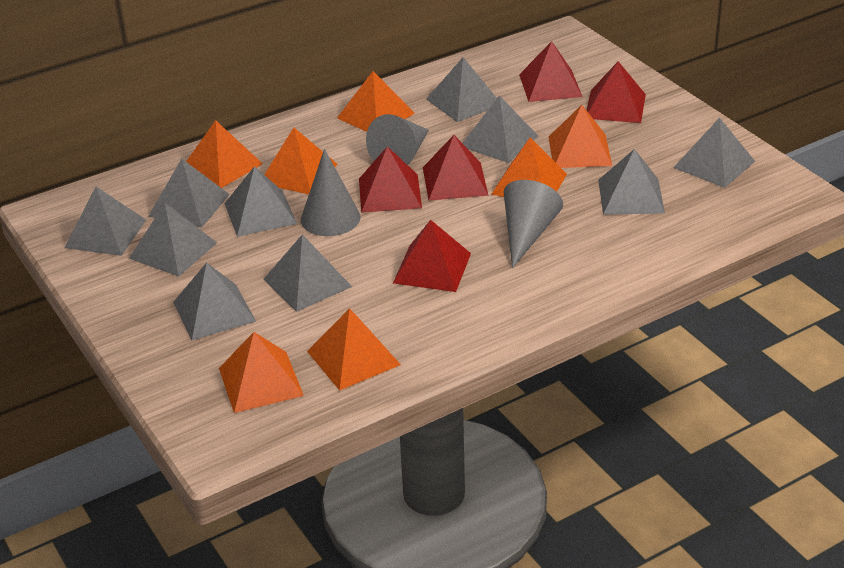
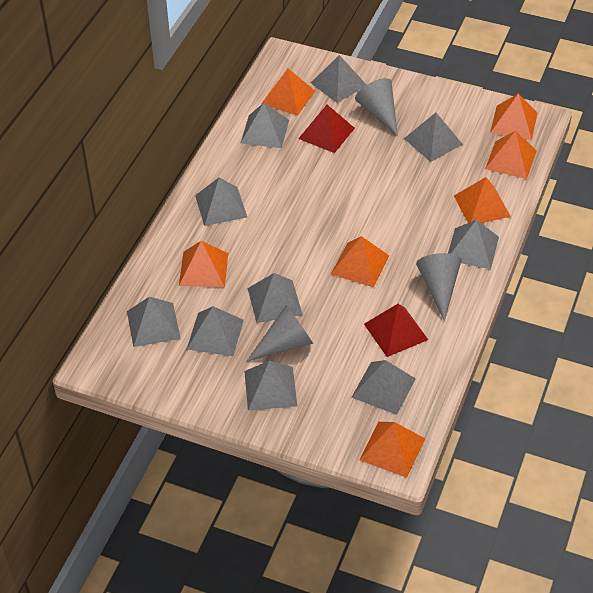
red pyramid: 5 -> 2

